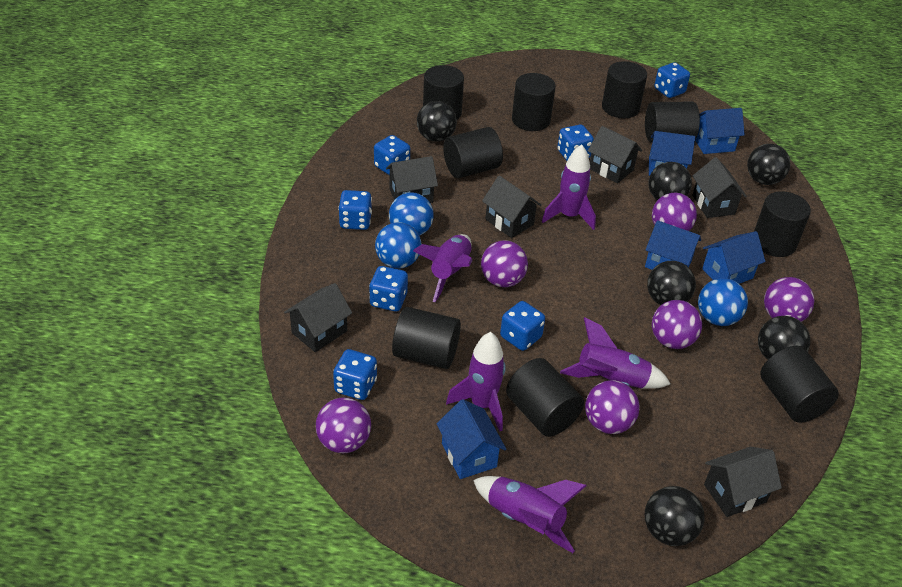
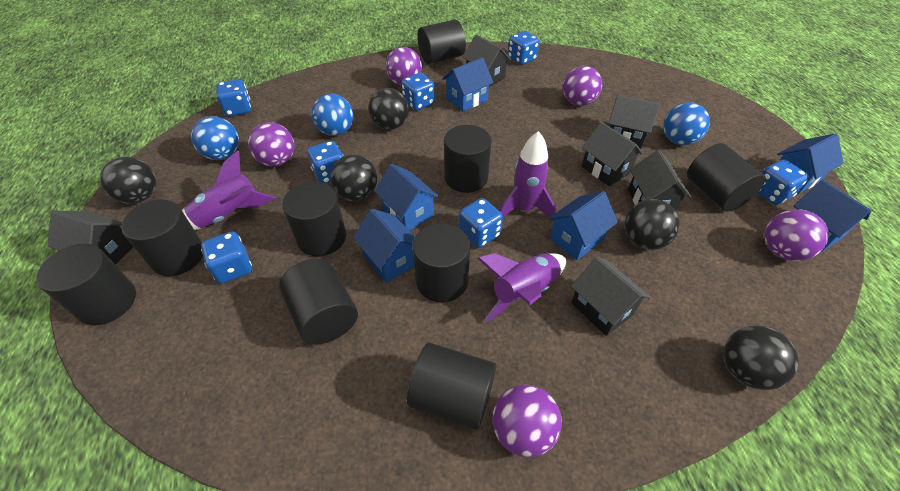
black ball: 6 -> 5
blue house: 5 -> 6
purple ball: 6 -> 5
purple rocket: 5 -> 3

